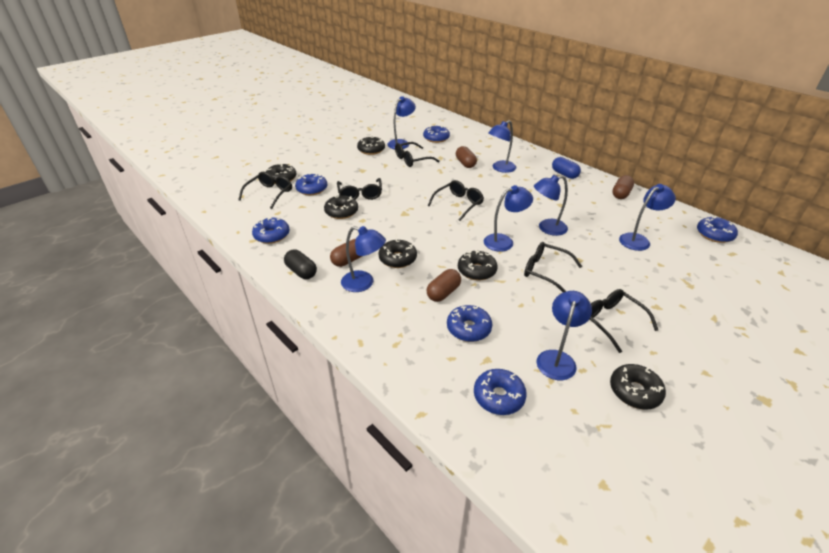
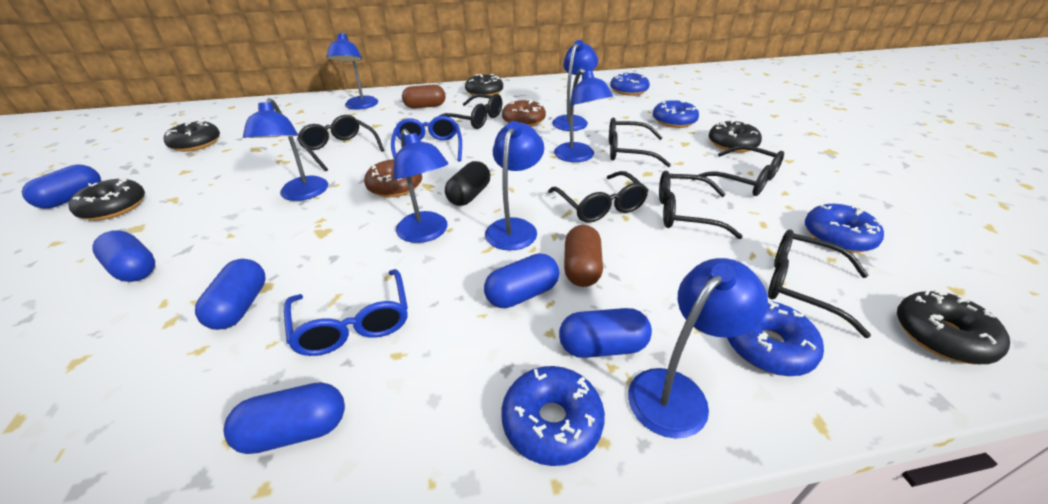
black donut: 6 -> 5
black glasses: 6 -> 7
blue capsule: 1 -> 6
blue donut: 6 -> 5
blue glasses: 0 -> 2
brown capsule: 4 -> 2
brown donut: 0 -> 2

